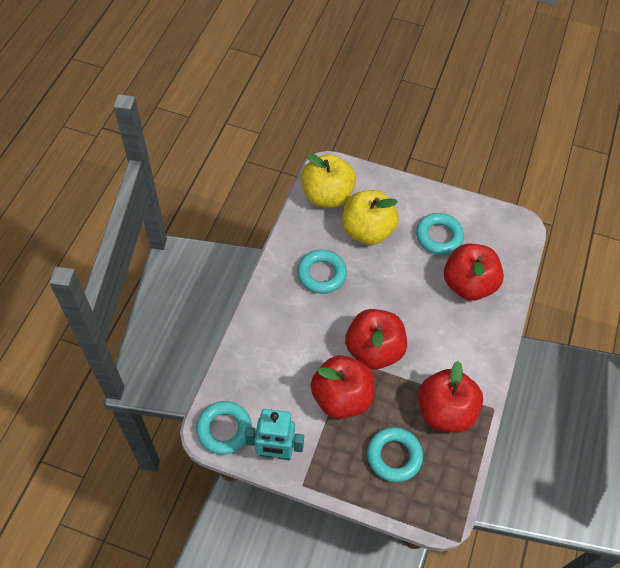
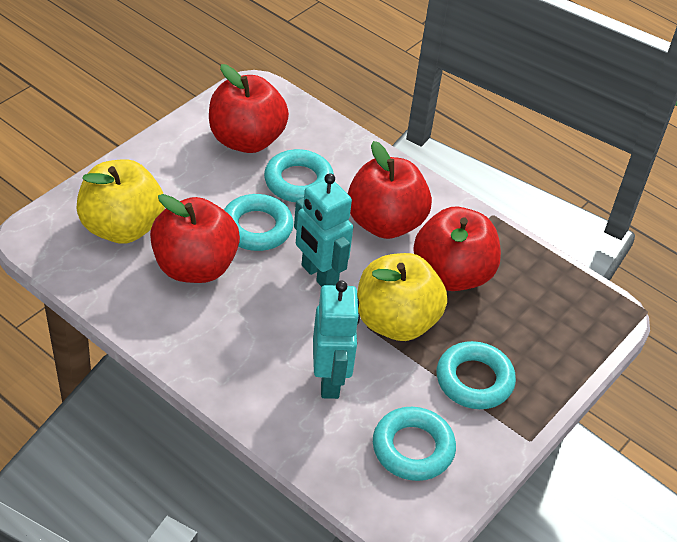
turquoise robot: 1 -> 2

